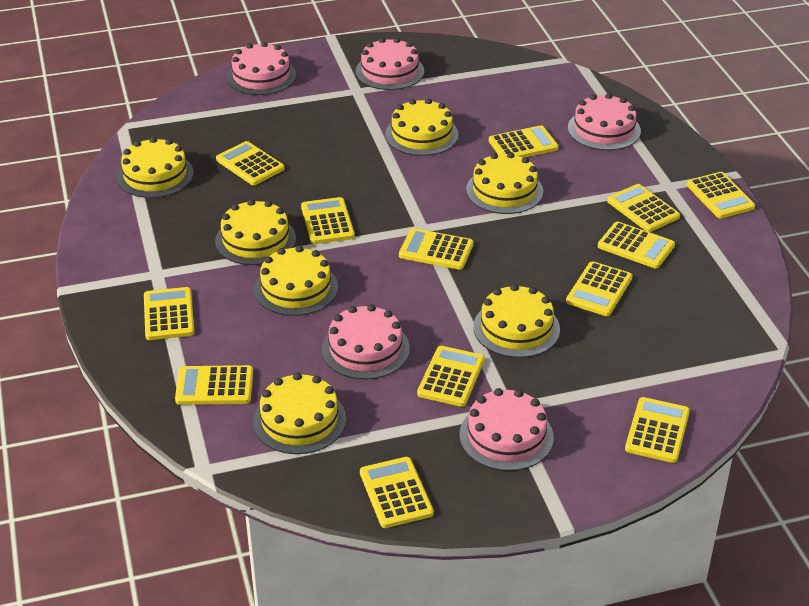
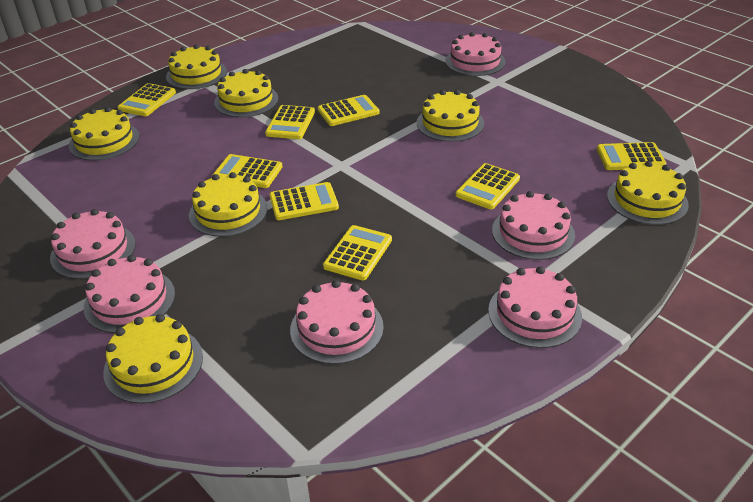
pink cake: 5 -> 6
yellow calculator: 13 -> 8

